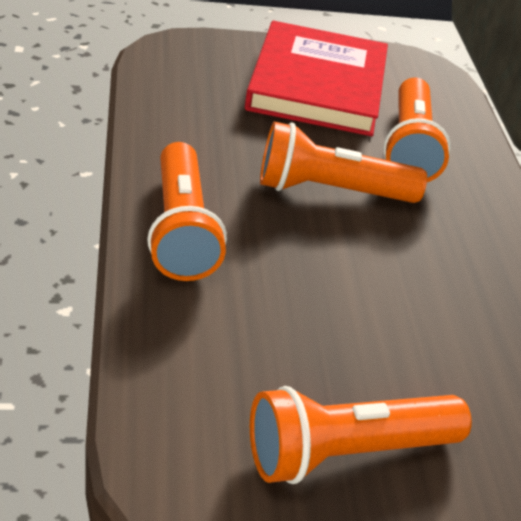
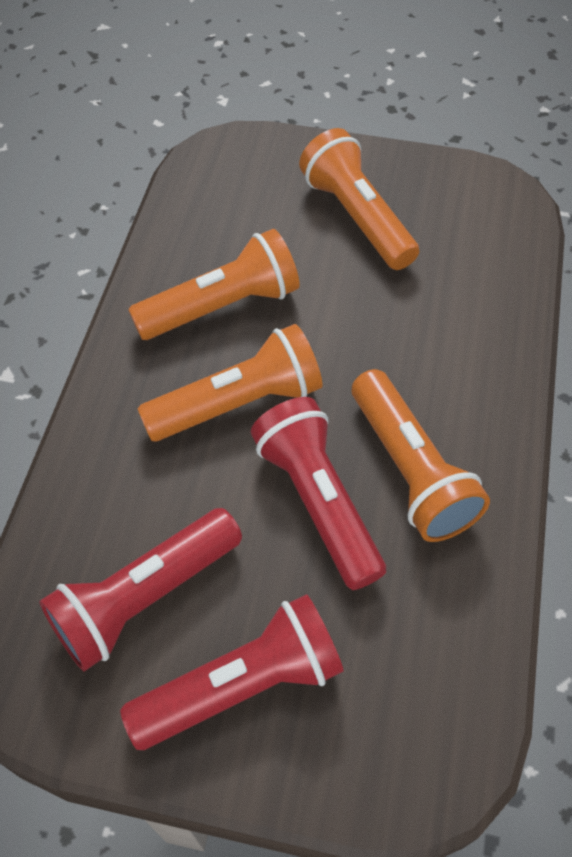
red book: 1 -> 0
red flashlight: 0 -> 3

